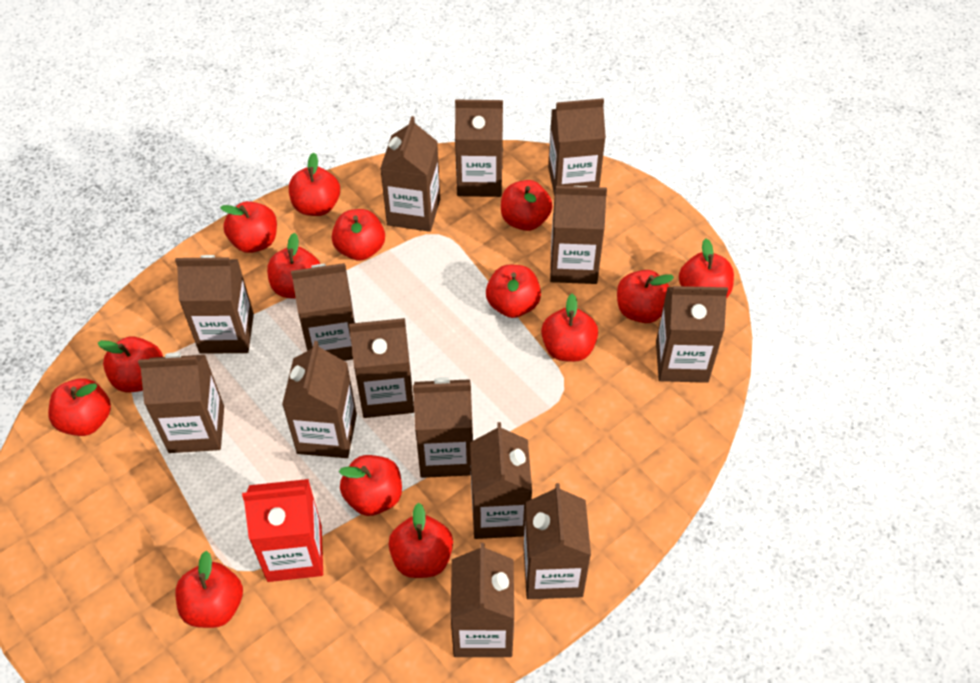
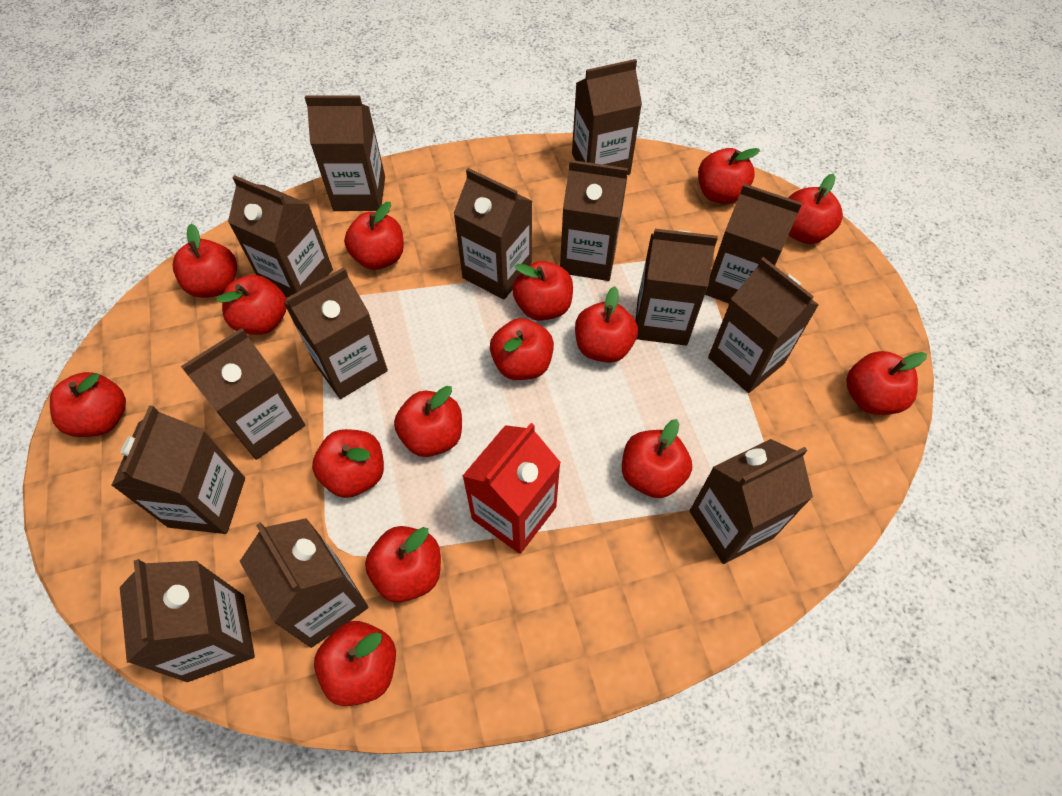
red apple: 14 -> 15

